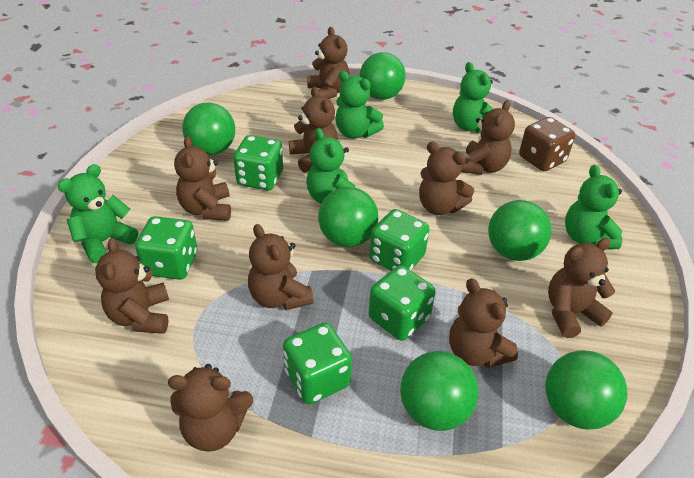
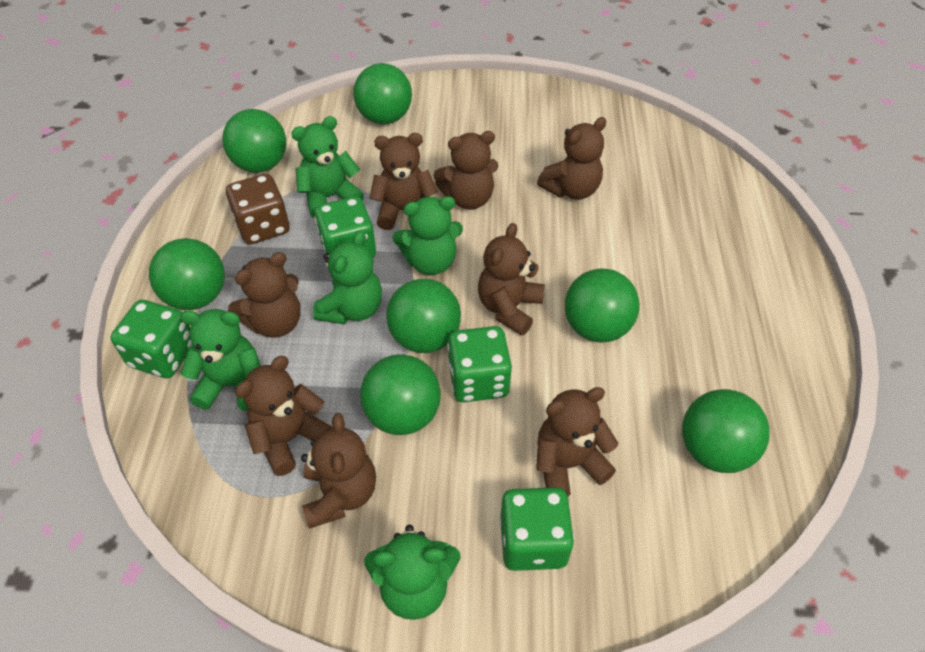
brown teddy bear: 10 -> 8
green ball: 6 -> 7
green dice: 5 -> 4

